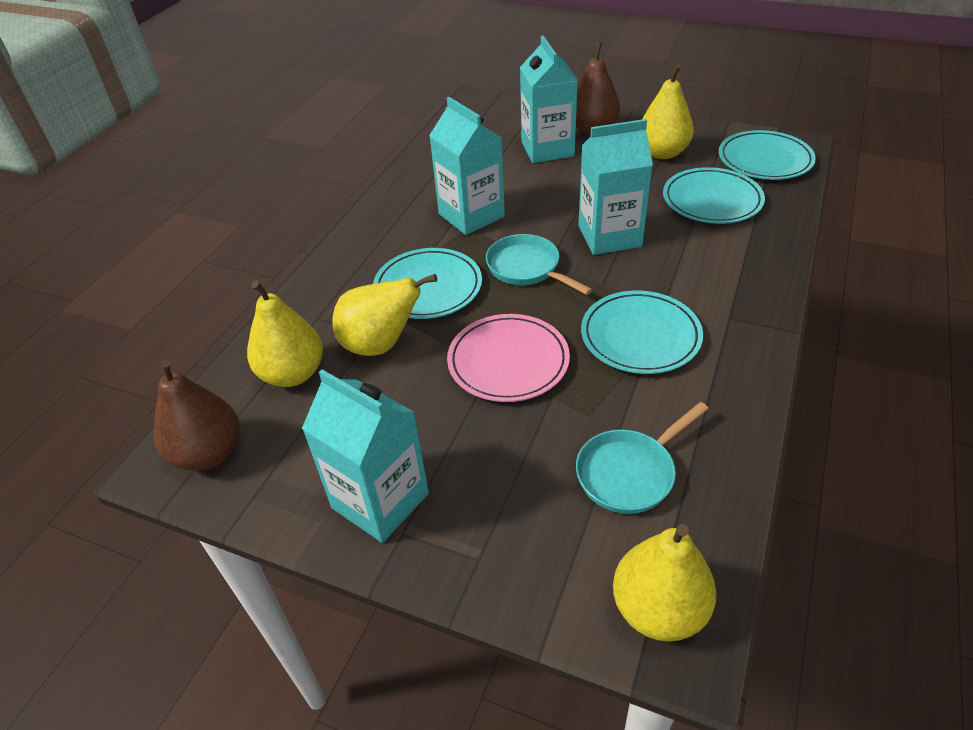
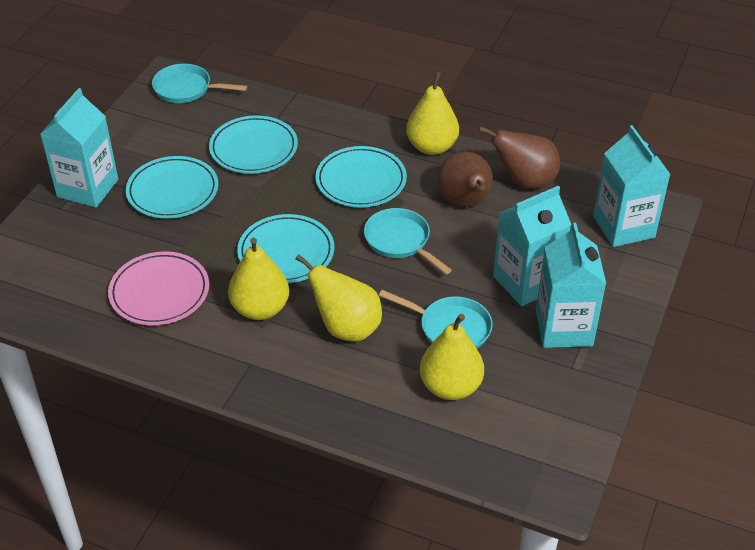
turquoise pan: 2 -> 3

